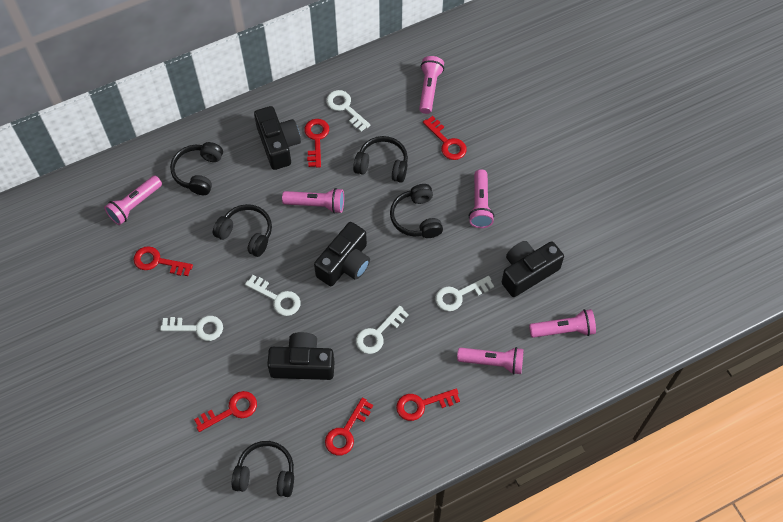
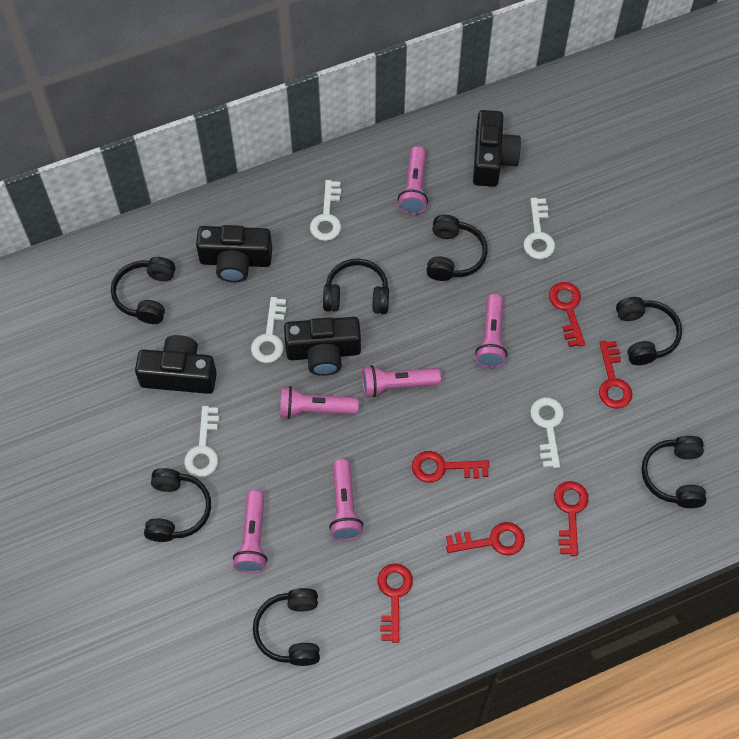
black headphones: 5 -> 7

